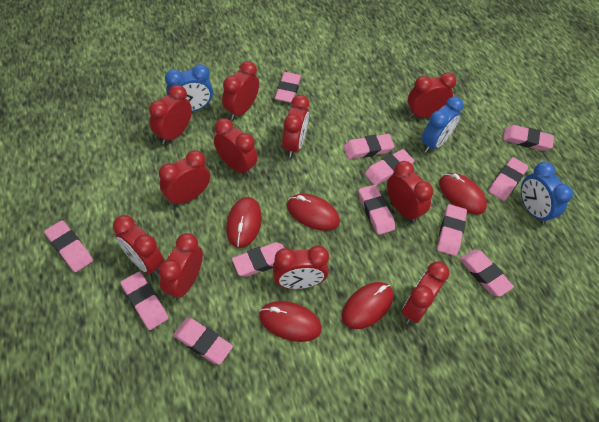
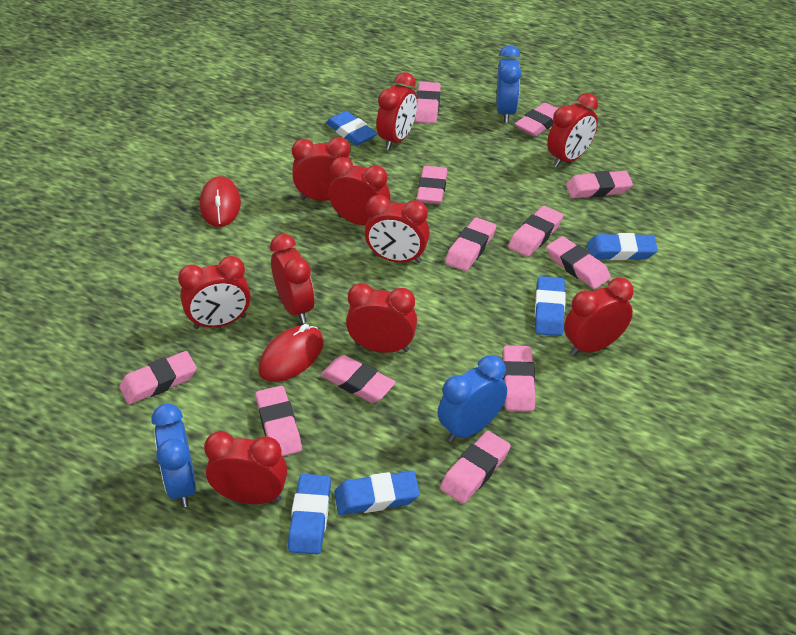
blue eraser: 0 -> 5
red clock: 11 -> 10
red mouse: 5 -> 2

